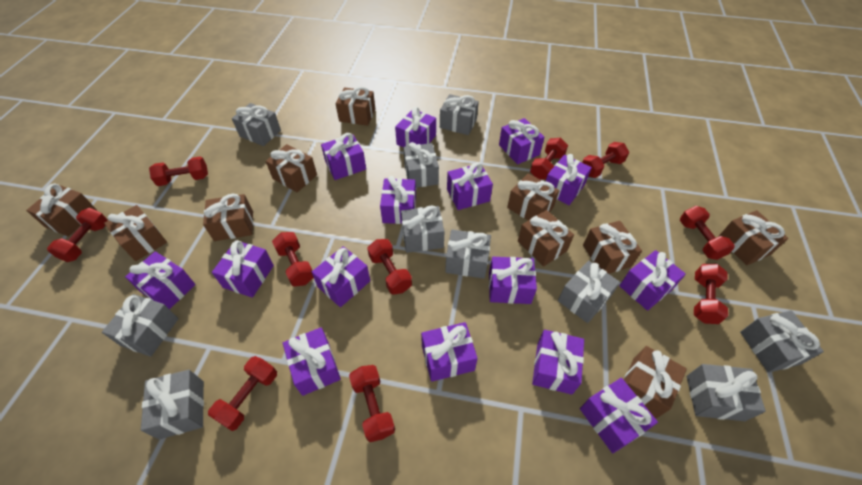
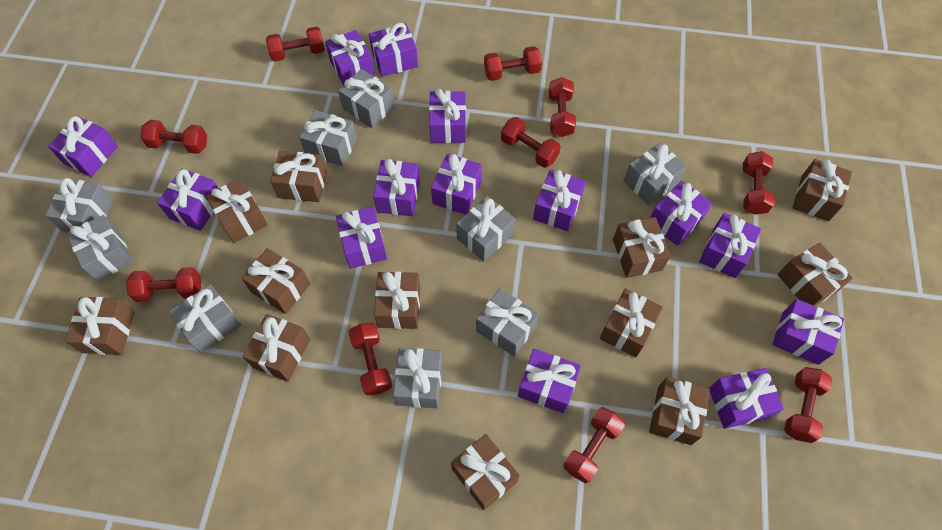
brown gift: 10 -> 12
grey gift: 10 -> 9
purple gift: 15 -> 14

